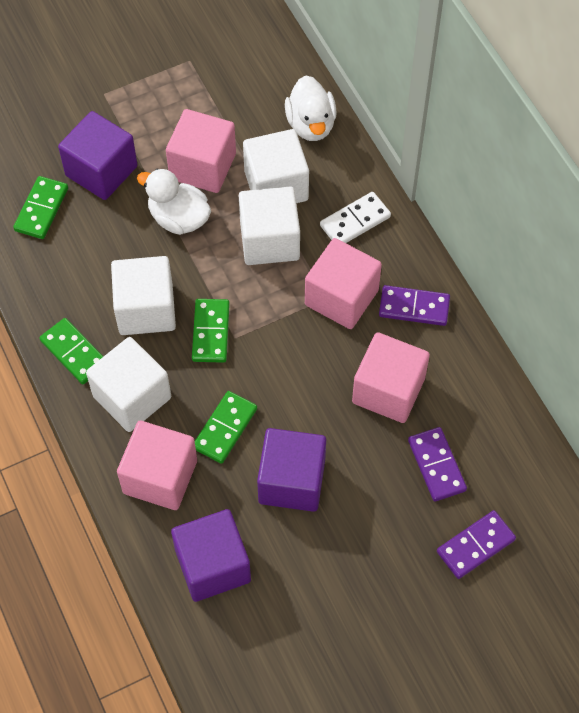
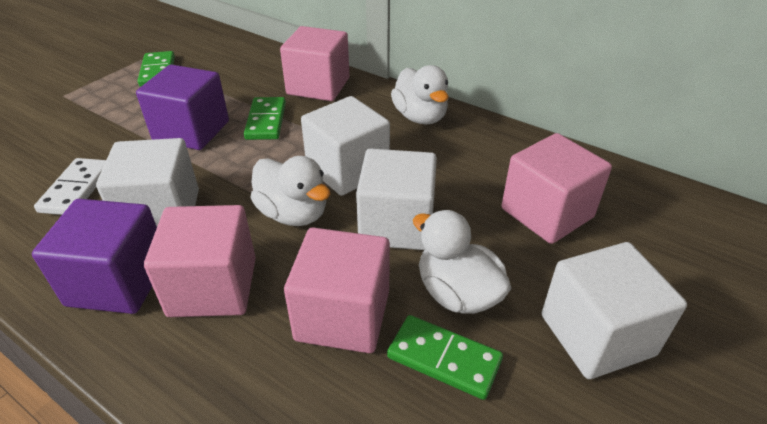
green domino: 4 -> 3
purple cube: 3 -> 2
purple domino: 3 -> 0
white duck: 2 -> 3

